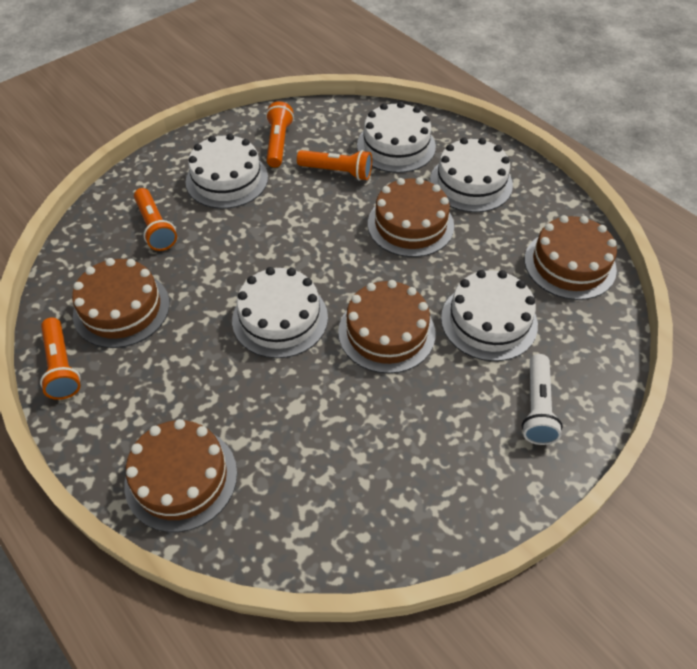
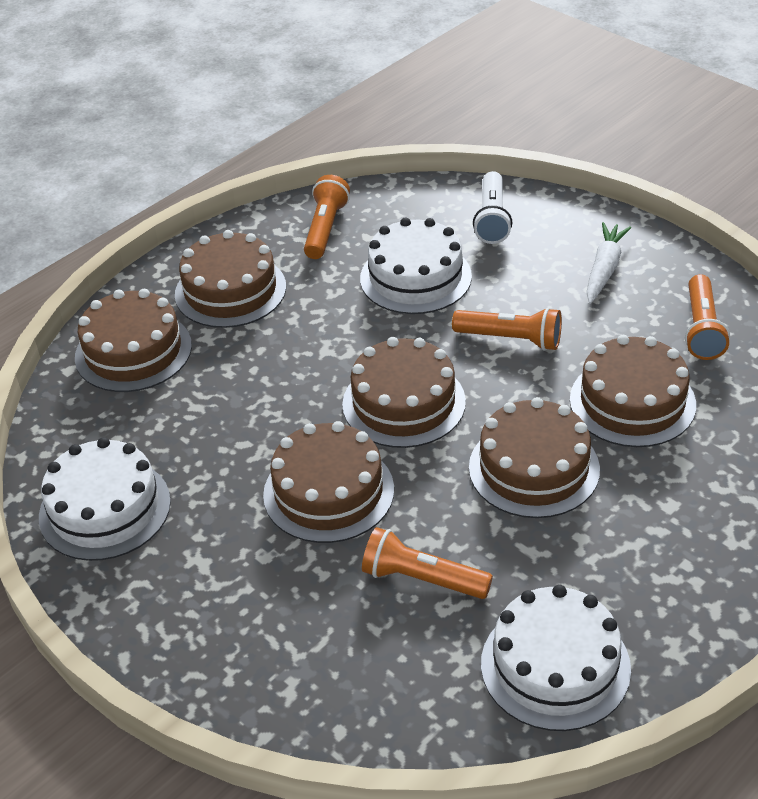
brown cake: 5 -> 6
white cake: 5 -> 3
white carrot: 0 -> 1

